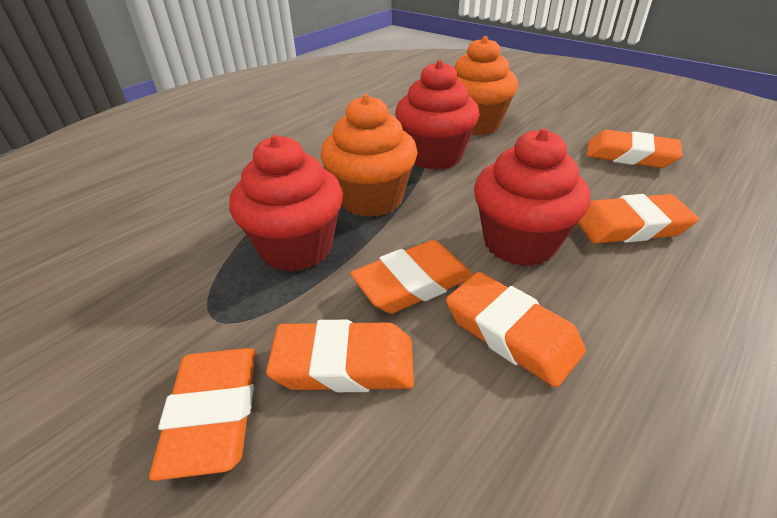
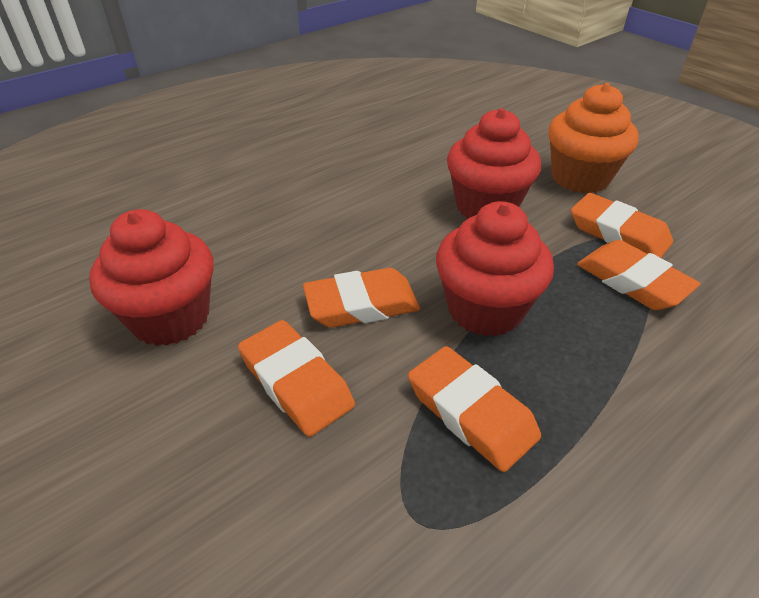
orange cupcake: 2 -> 1
orange eraser: 6 -> 5

